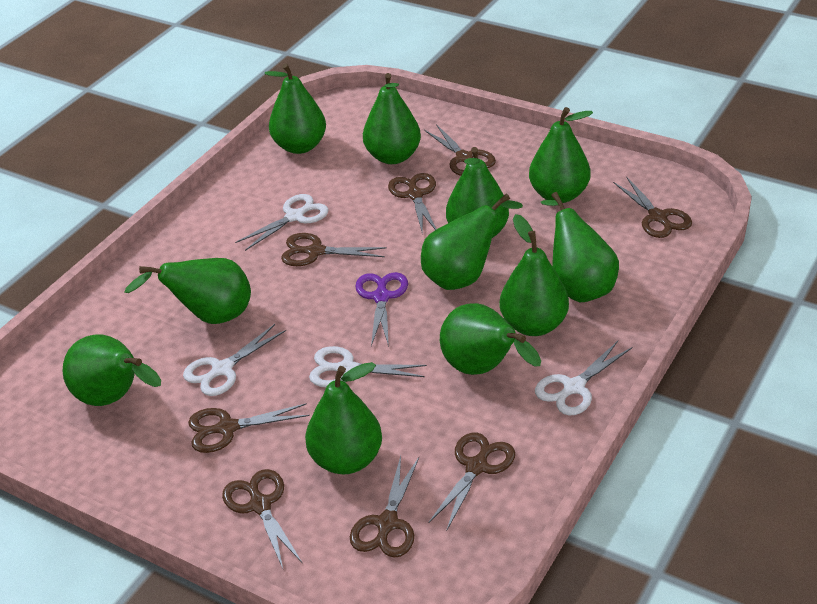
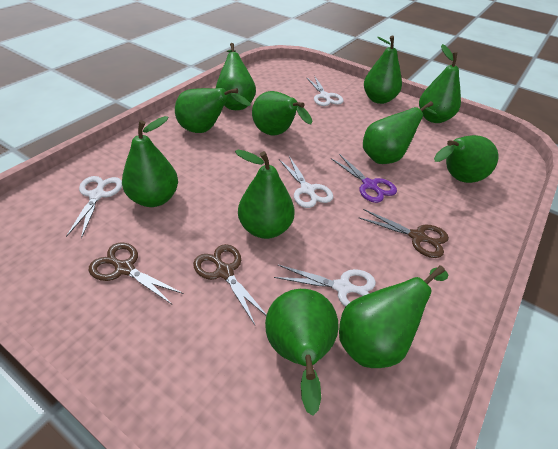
brown scissors: 8 -> 3

